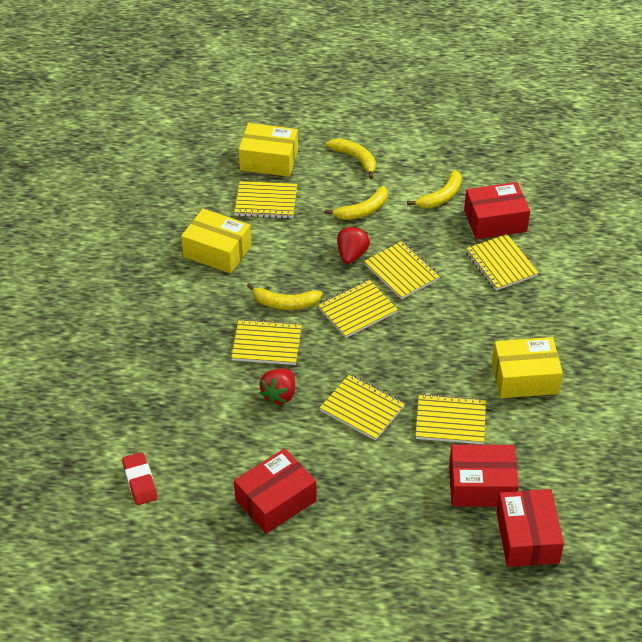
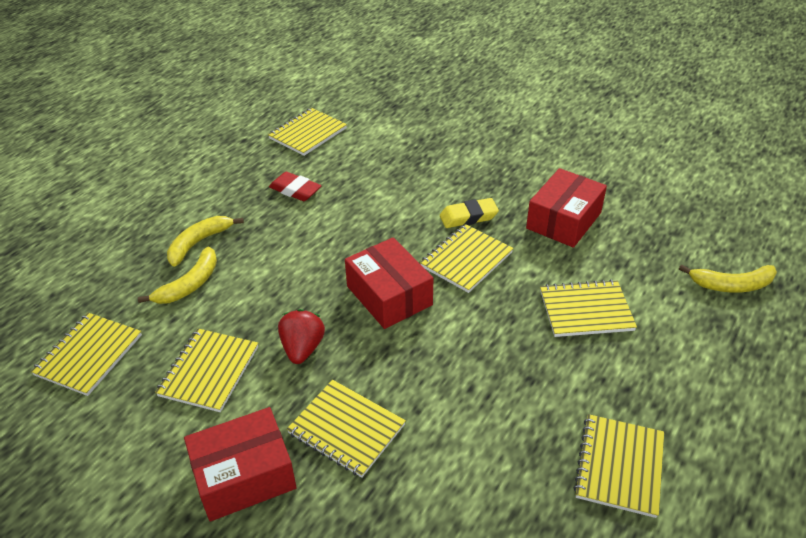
red box: 4 -> 3
red strawberry: 2 -> 1
yellow banana: 4 -> 3
yellow box: 3 -> 0
yellow eraser: 0 -> 1

